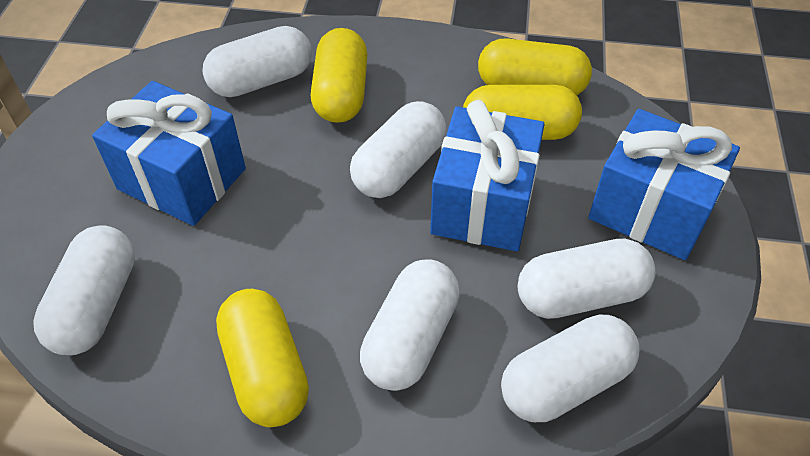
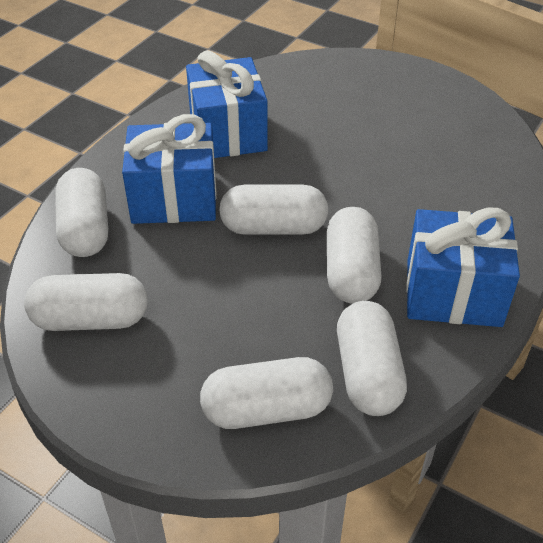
yellow capsule: 4 -> 0

